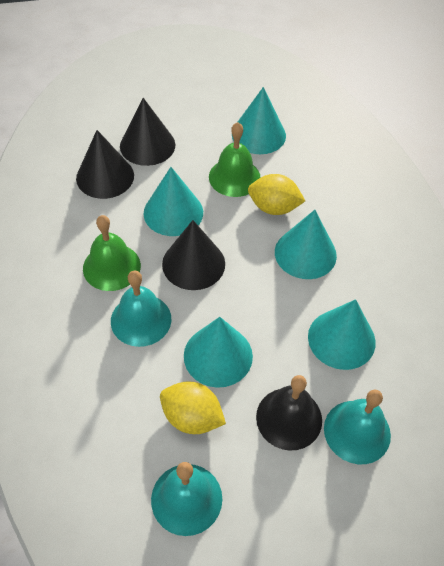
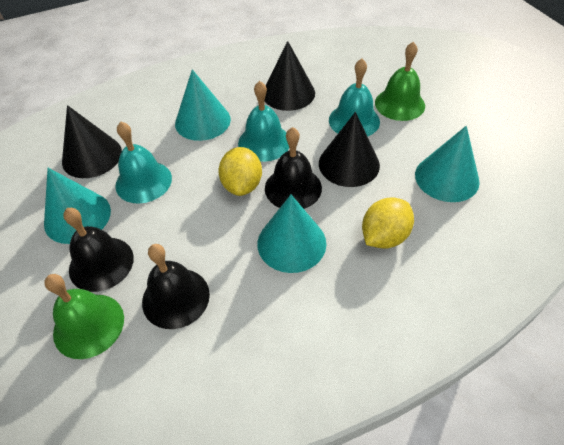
black bell: 1 -> 3
turquoise cone: 5 -> 4

